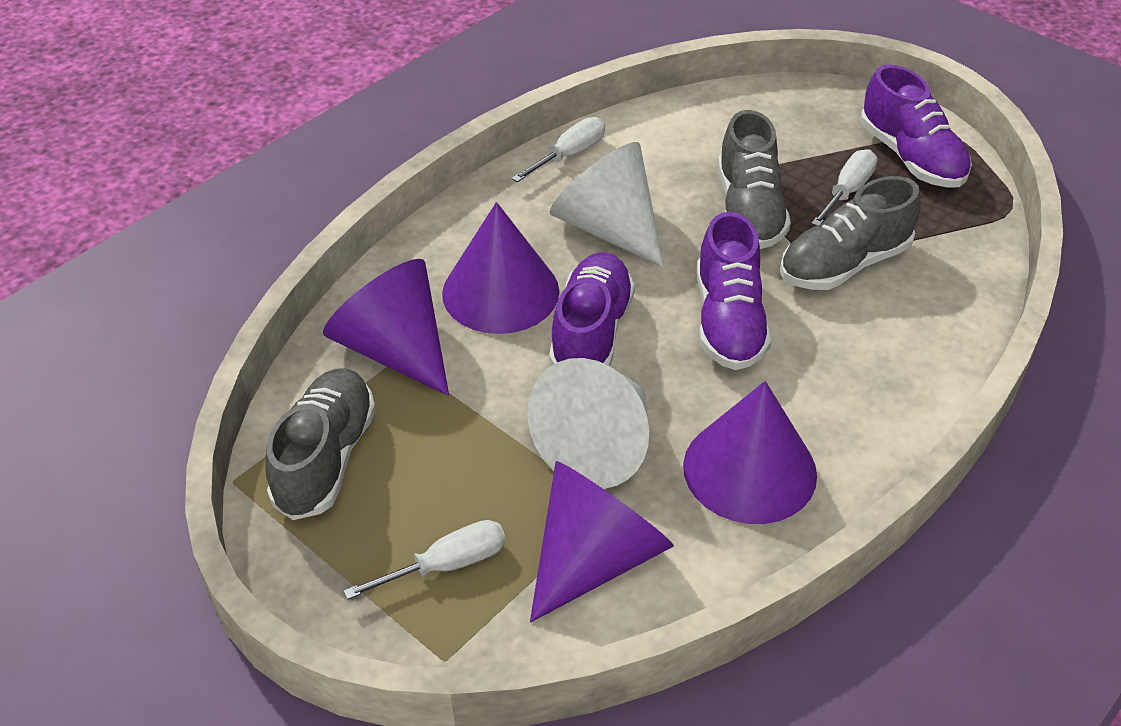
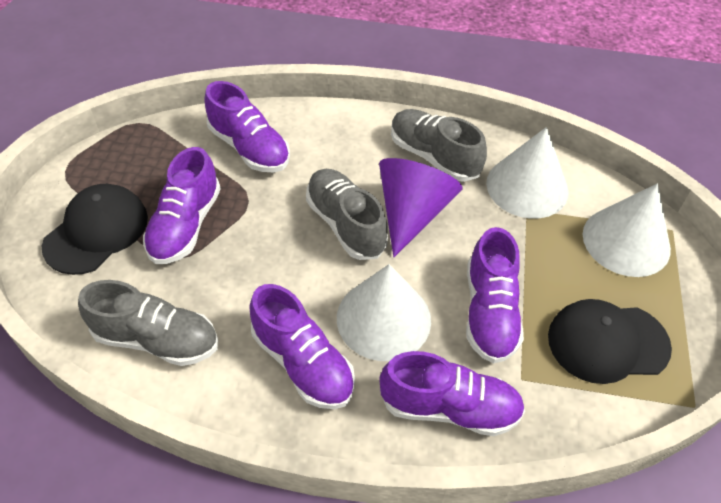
black cap: 0 -> 2
purple cone: 4 -> 1
purple shoe: 3 -> 5
white cone: 2 -> 3
white screwdriver: 3 -> 0

